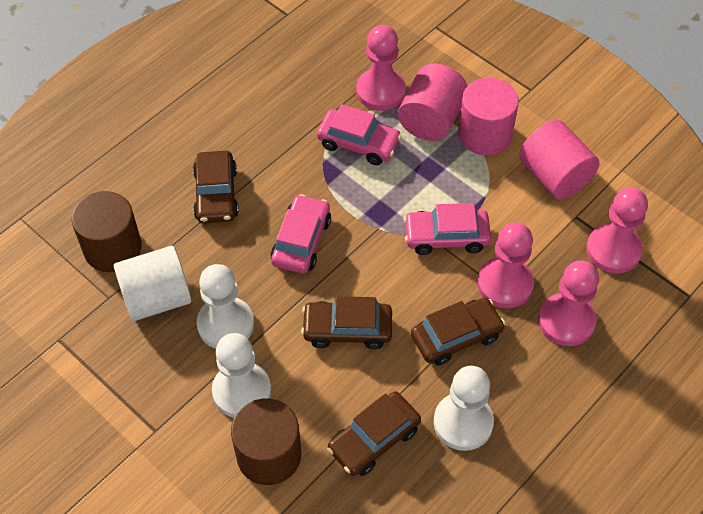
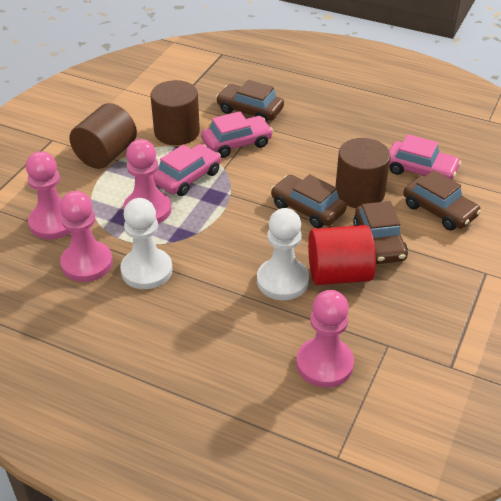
brown cylinder: 2 -> 3
pink cylinder: 3 -> 0
red cylinder: 0 -> 1
white cylinder: 1 -> 0
white pawn: 3 -> 2

